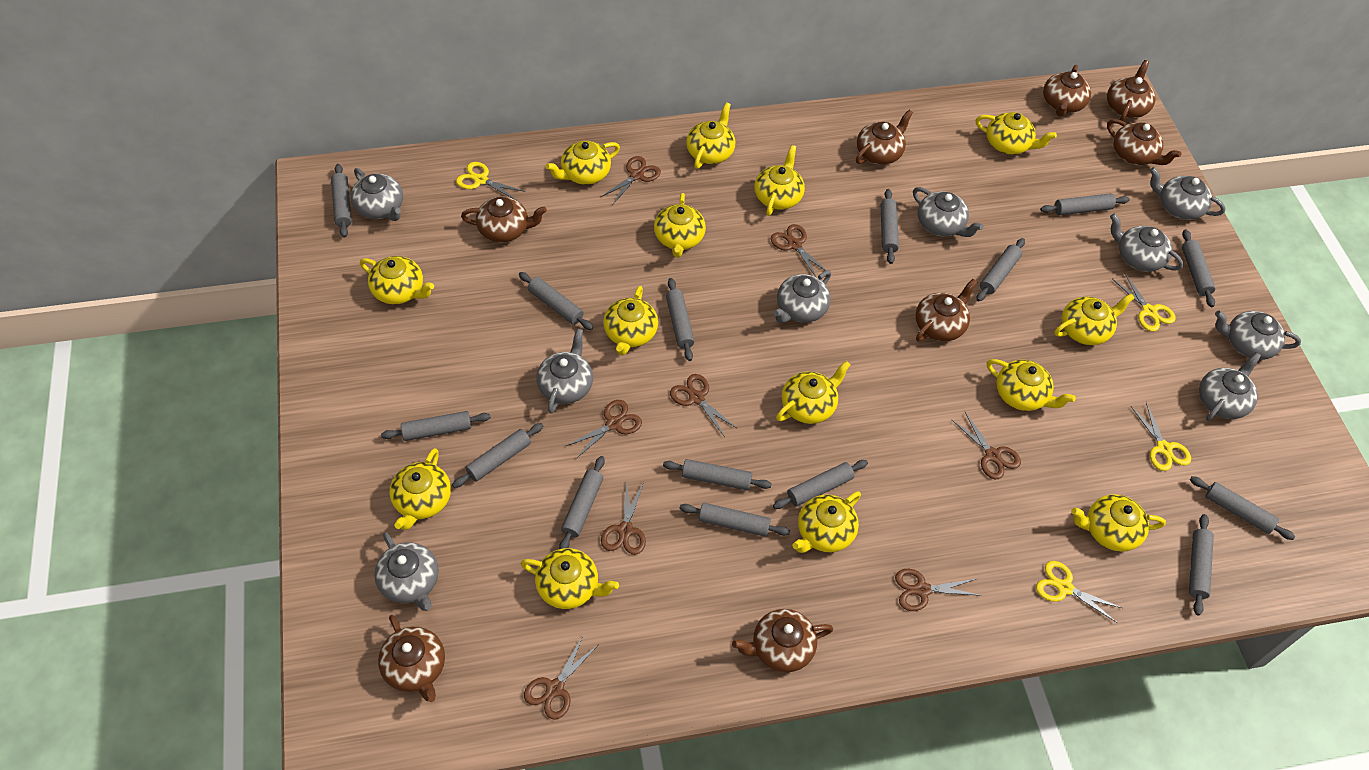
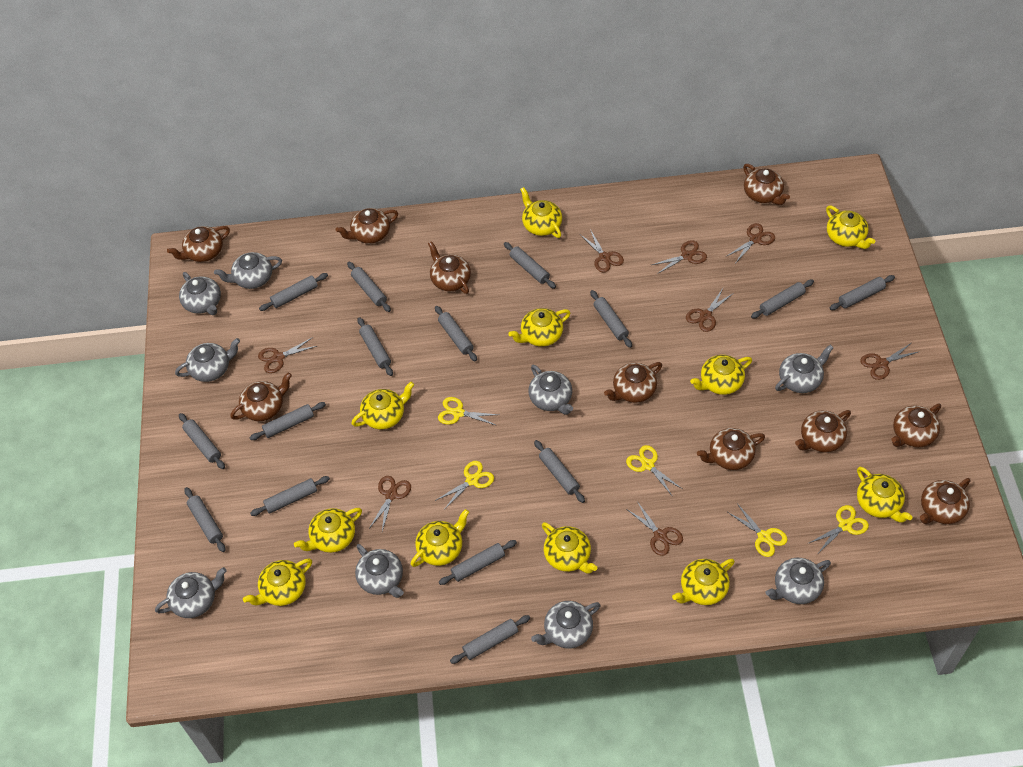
brown teapot: 8 -> 10
yellow scissors: 4 -> 5
yellow teapot: 14 -> 11

